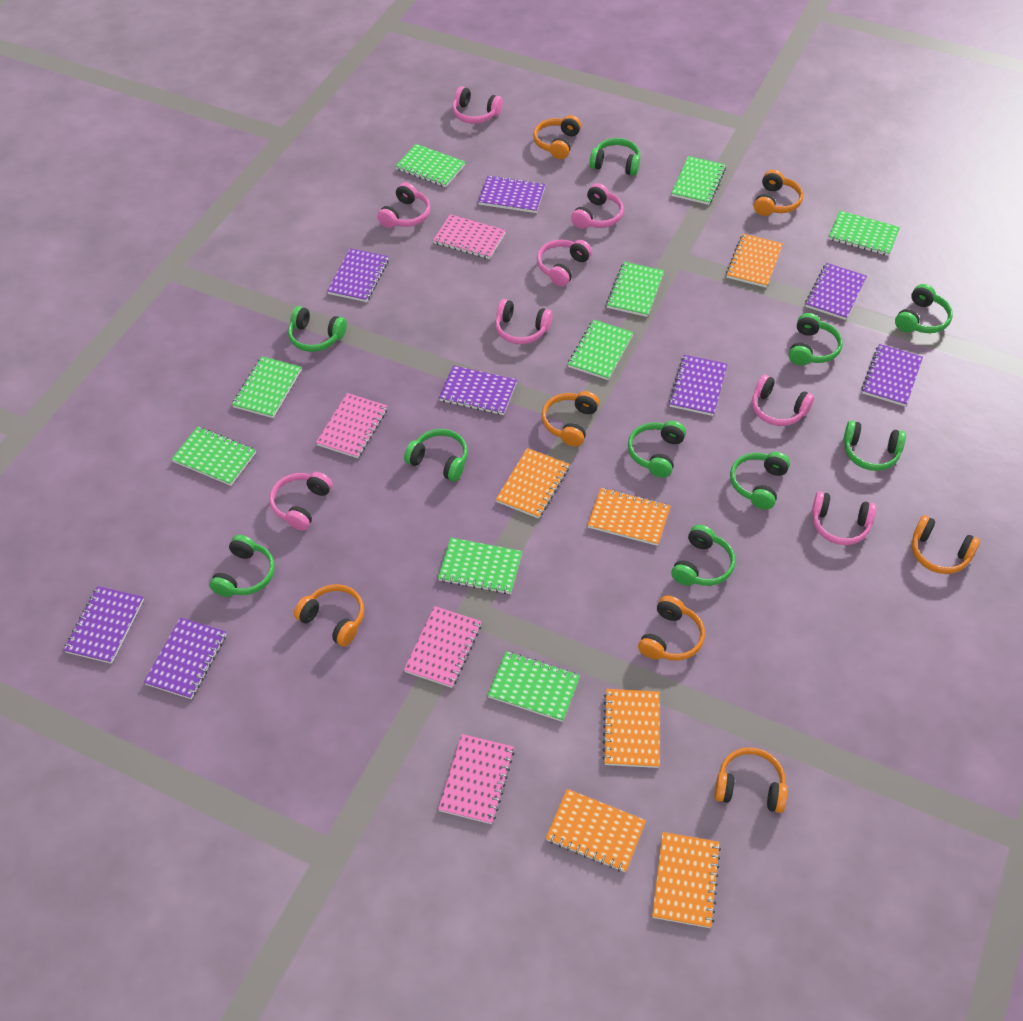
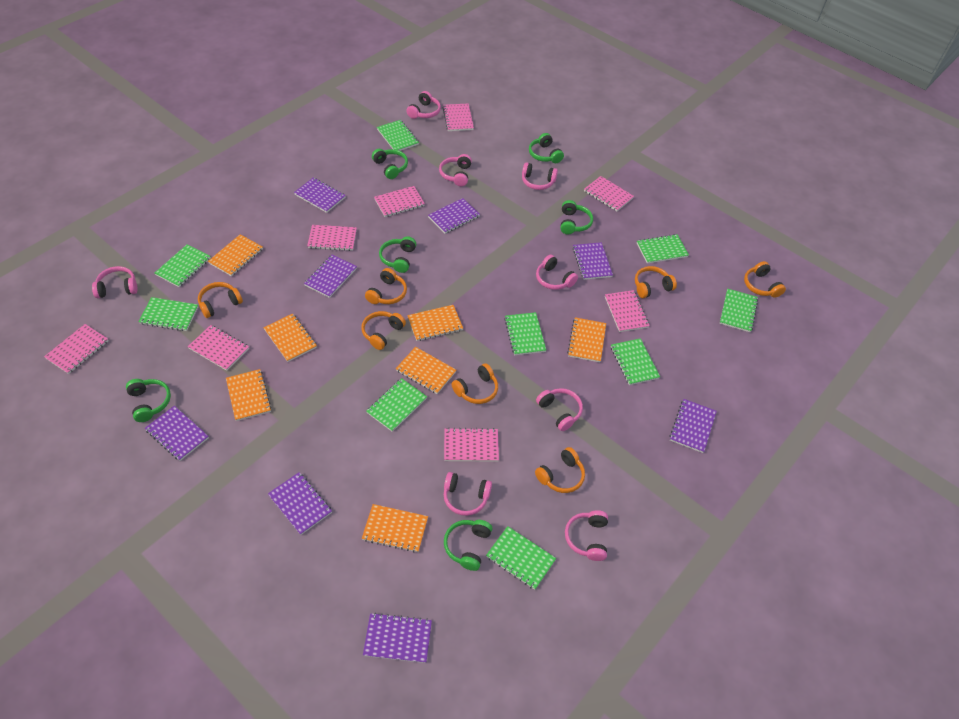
green headphones: 10 -> 6
orange notebook: 6 -> 7
pink notebook: 4 -> 8

